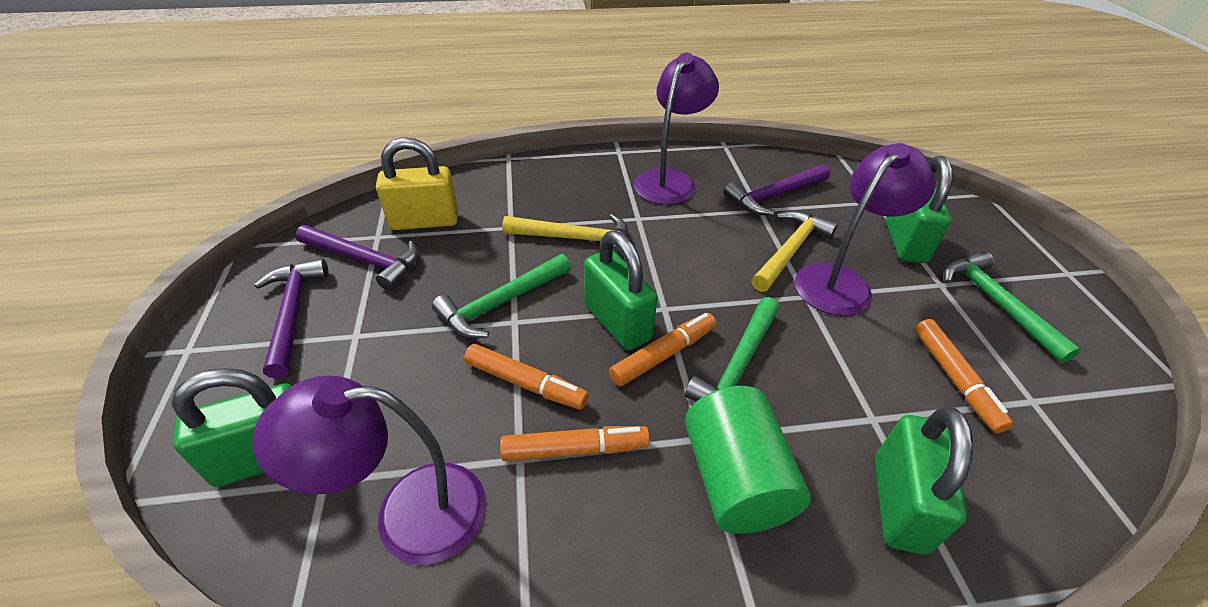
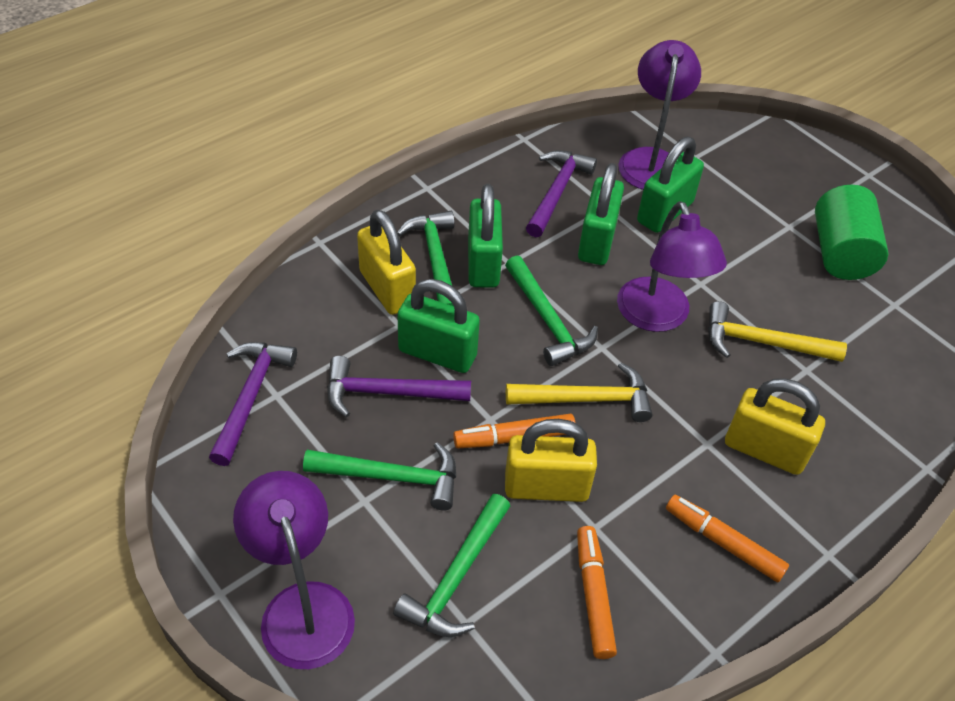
green hammer: 3 -> 4
orange marker: 4 -> 3
yellow padlock: 1 -> 3

